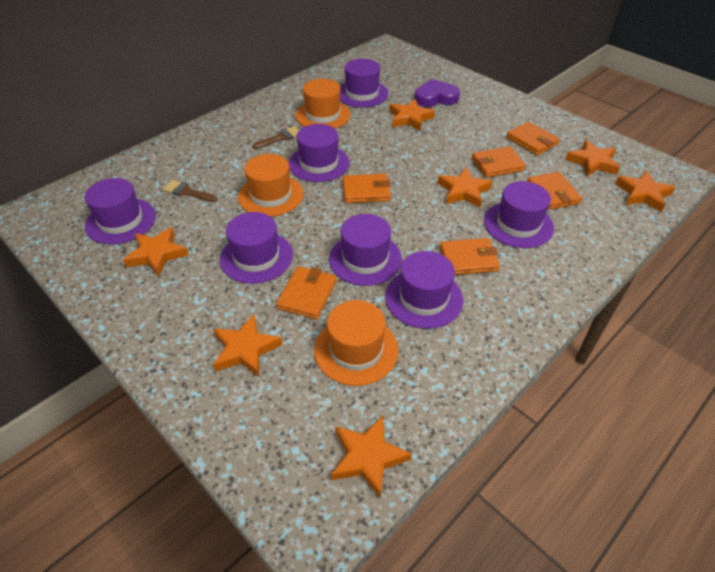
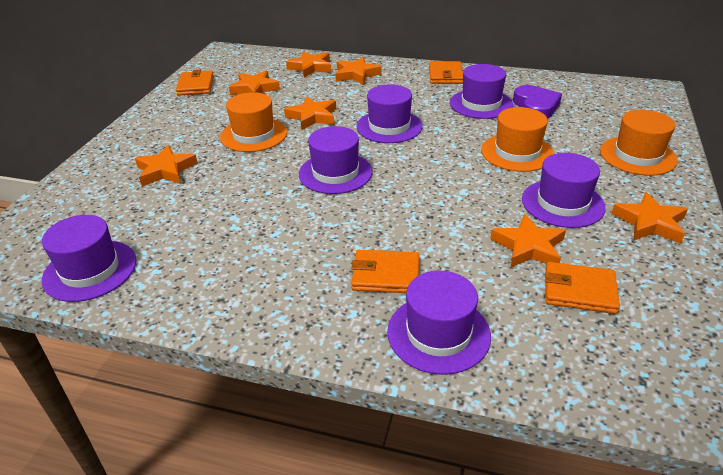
brown brush: 2 -> 0
orange wallet: 6 -> 4
purple hat: 7 -> 6

